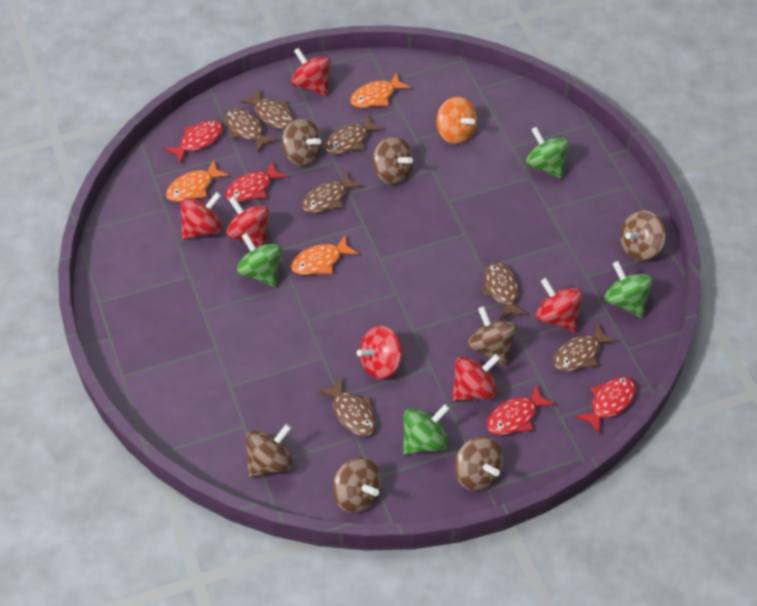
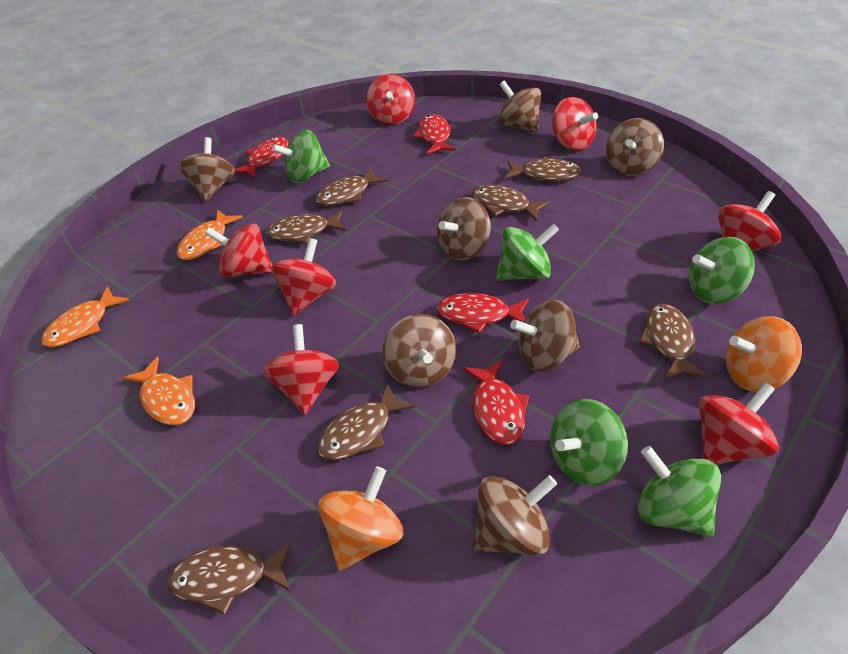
green spinning top: 4 -> 5
orange spinning top: 1 -> 2
red spinning top: 6 -> 7

